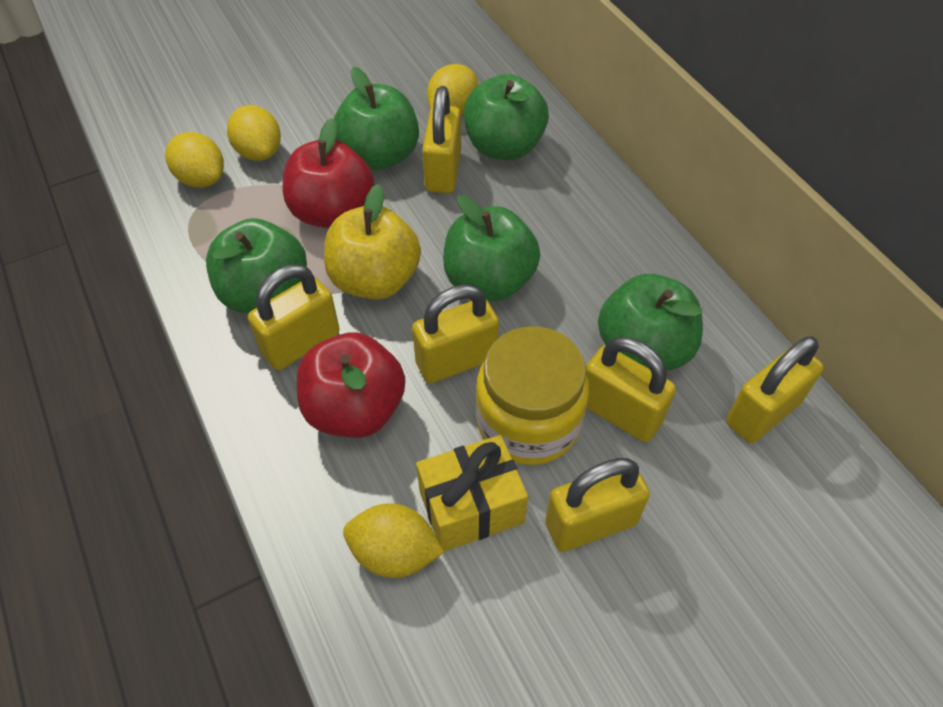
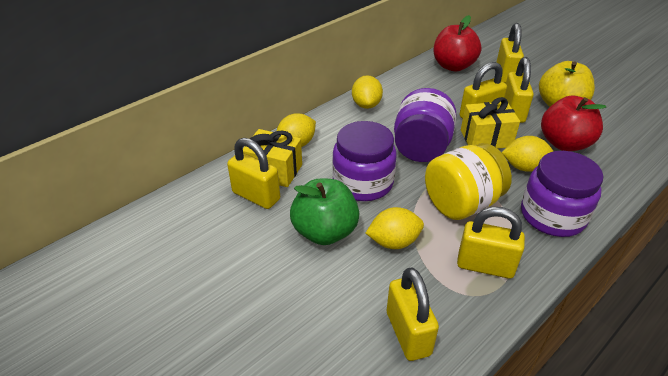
green apple: 5 -> 1
purple jar: 0 -> 3
yellow gift: 1 -> 2

